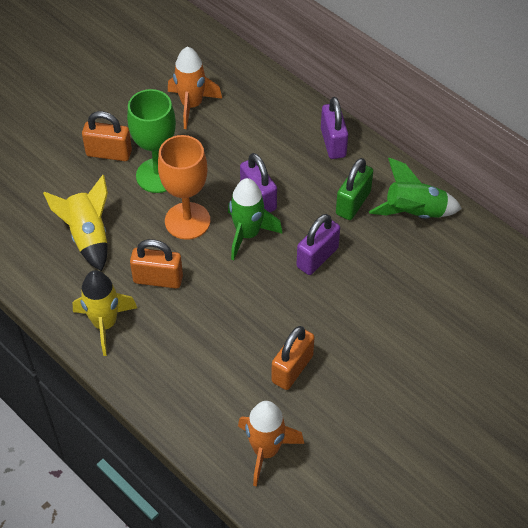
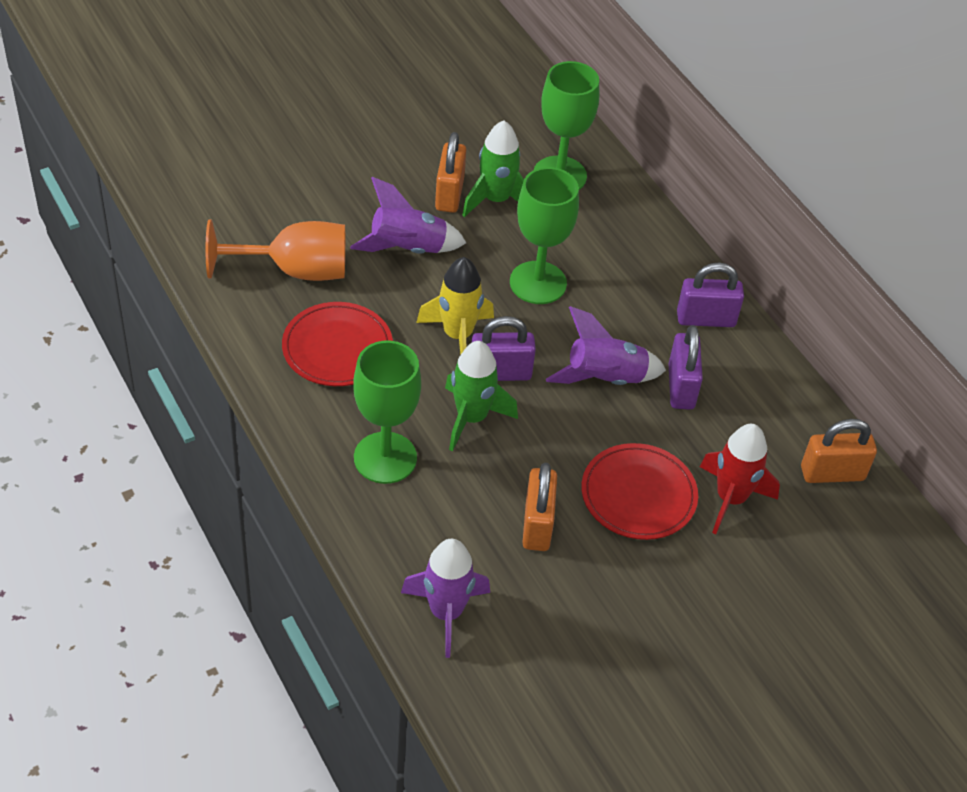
green goblet: 1 -> 3
green padlock: 1 -> 0
orange rocket: 2 -> 0
purple rocket: 0 -> 3
red plate: 0 -> 2
red rocket: 0 -> 1
yellow rocket: 2 -> 1

